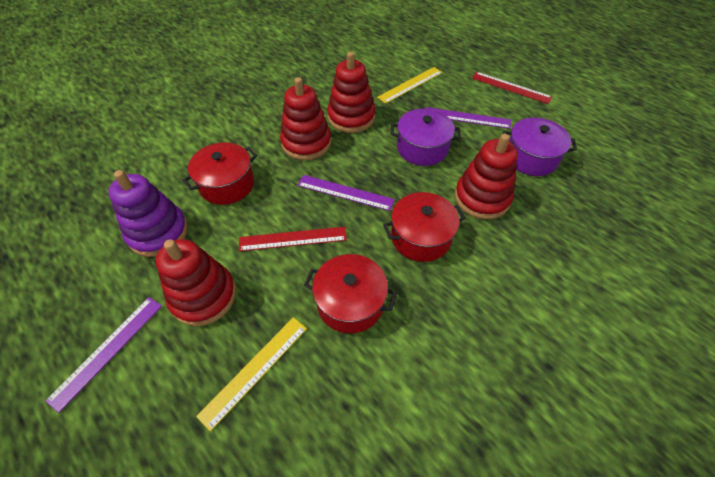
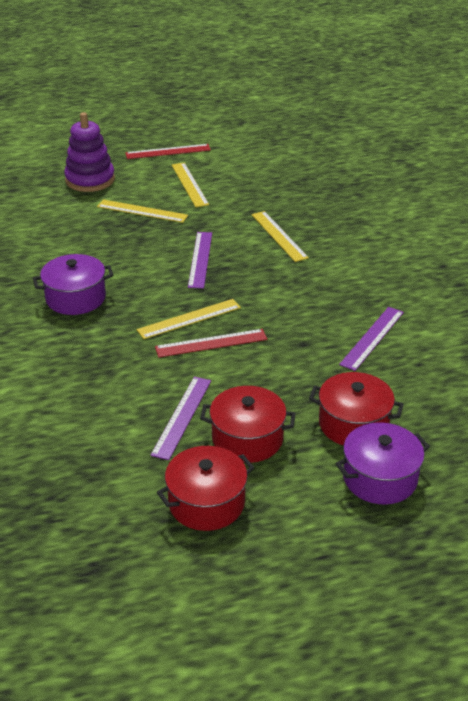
red stacking toy: 4 -> 0
yellow ruler: 2 -> 4

